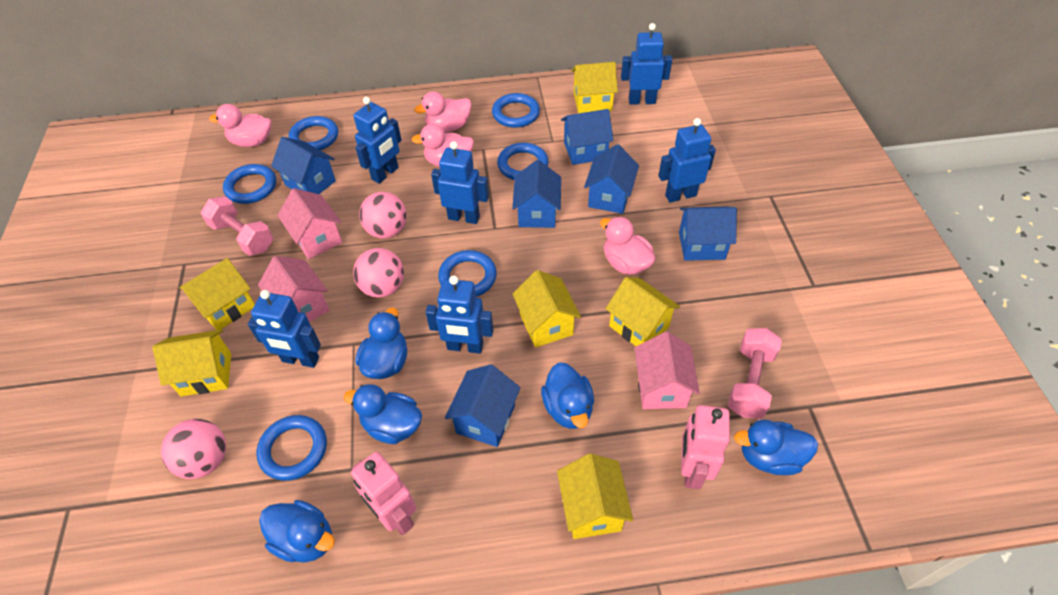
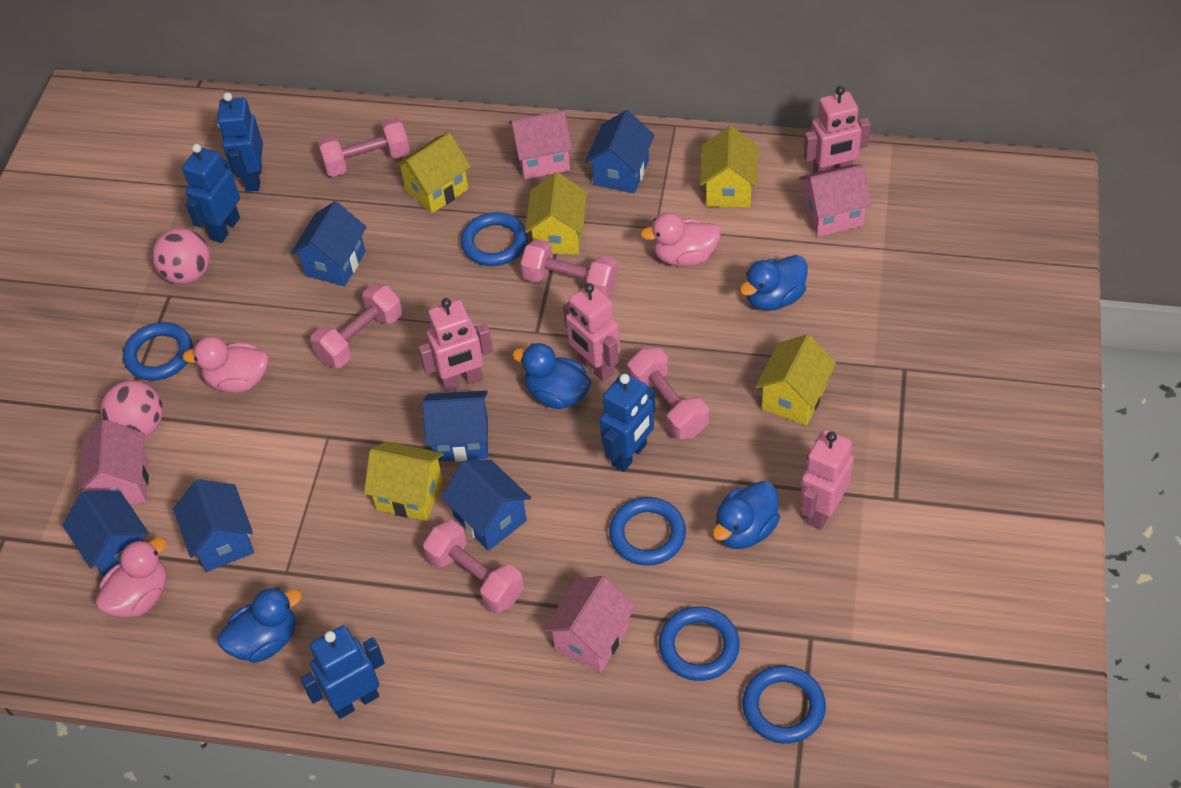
blue duck: 5 -> 4
blue ring: 6 -> 5
blue robot: 6 -> 4
pink ball: 3 -> 2
pink duck: 4 -> 3
pink dumbbell: 2 -> 5
pink house: 3 -> 4
pink robot: 2 -> 4
yellow house: 6 -> 5

